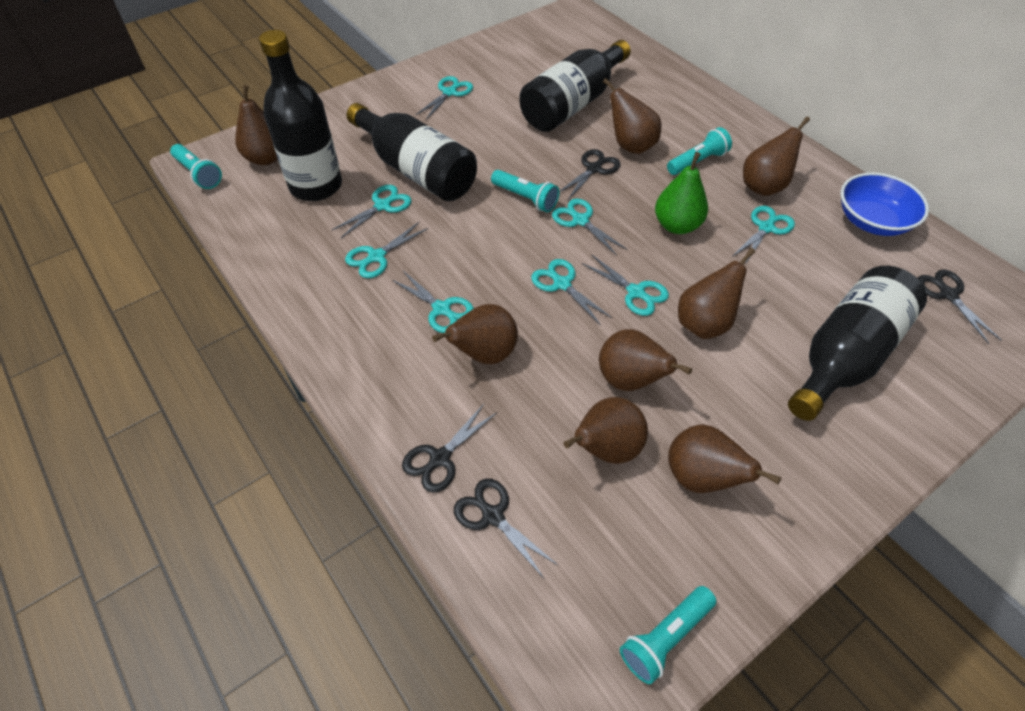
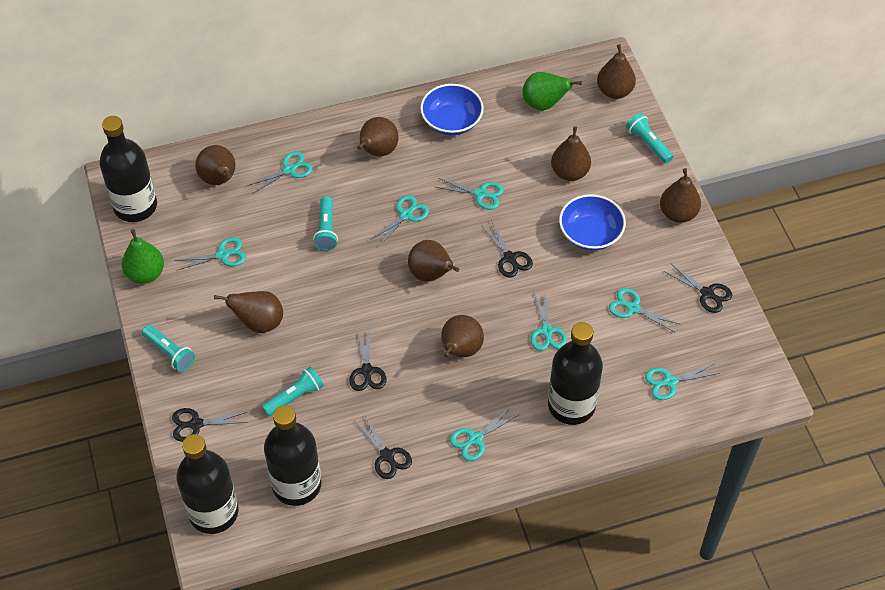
black scissors: 4 -> 5
blue bowl: 1 -> 2
green pear: 1 -> 2

